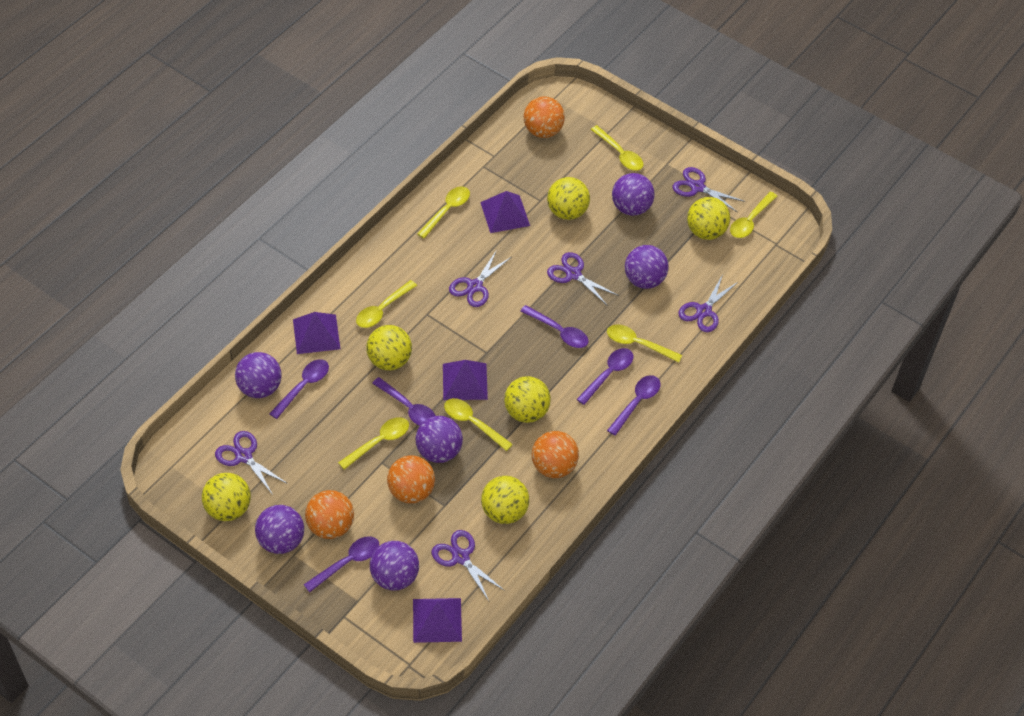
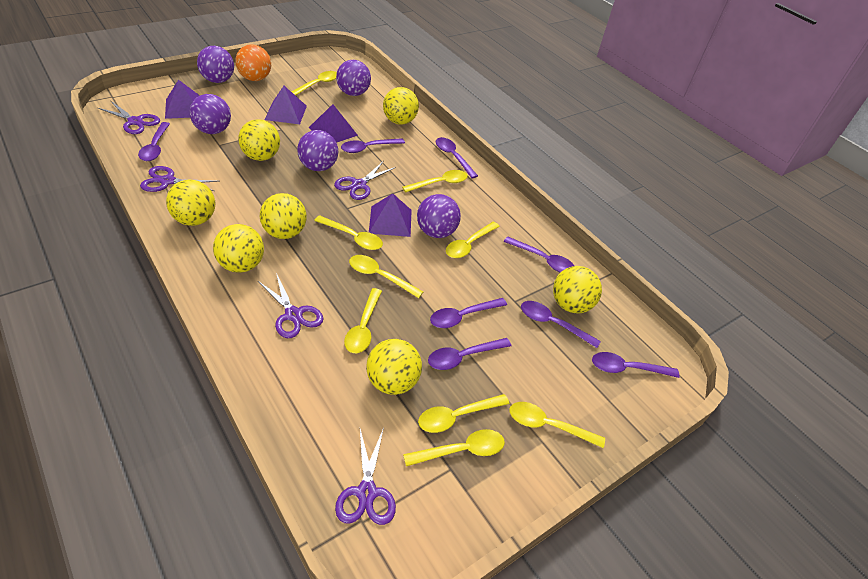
orange ball: 4 -> 1
purple ball: 6 -> 5
purple scissors: 6 -> 5
purple spoon: 6 -> 8
yellow ball: 6 -> 7
yellow spoon: 7 -> 9

